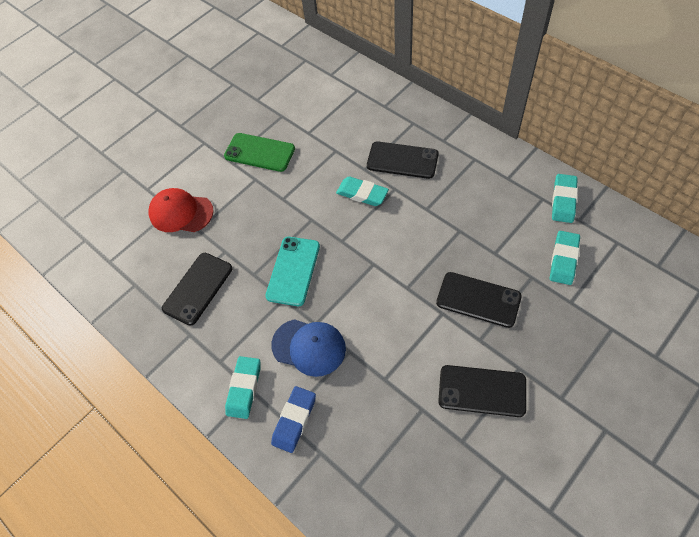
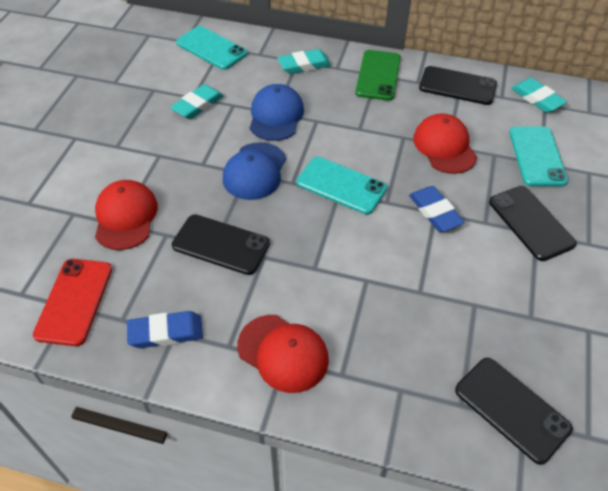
blue cap: 1 -> 2
blue eraser: 1 -> 2
red cap: 1 -> 3
red phone: 0 -> 1
turquoise eraser: 4 -> 3
turquoise phone: 1 -> 3

